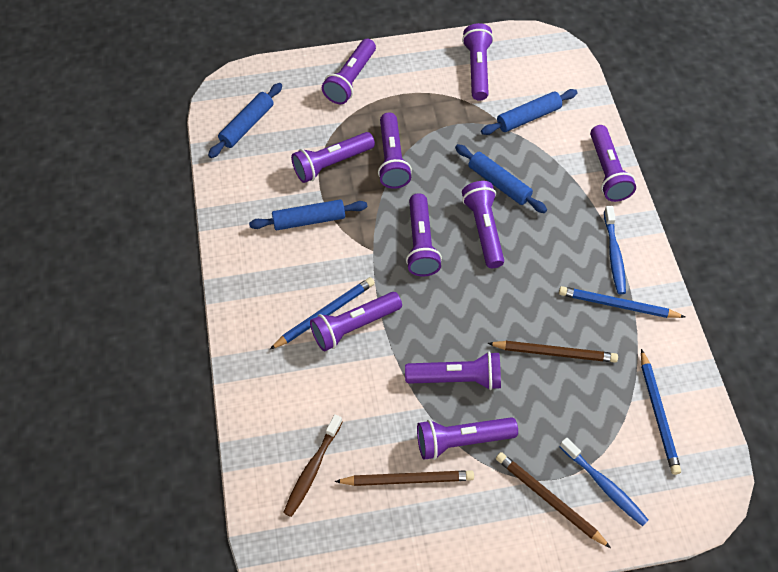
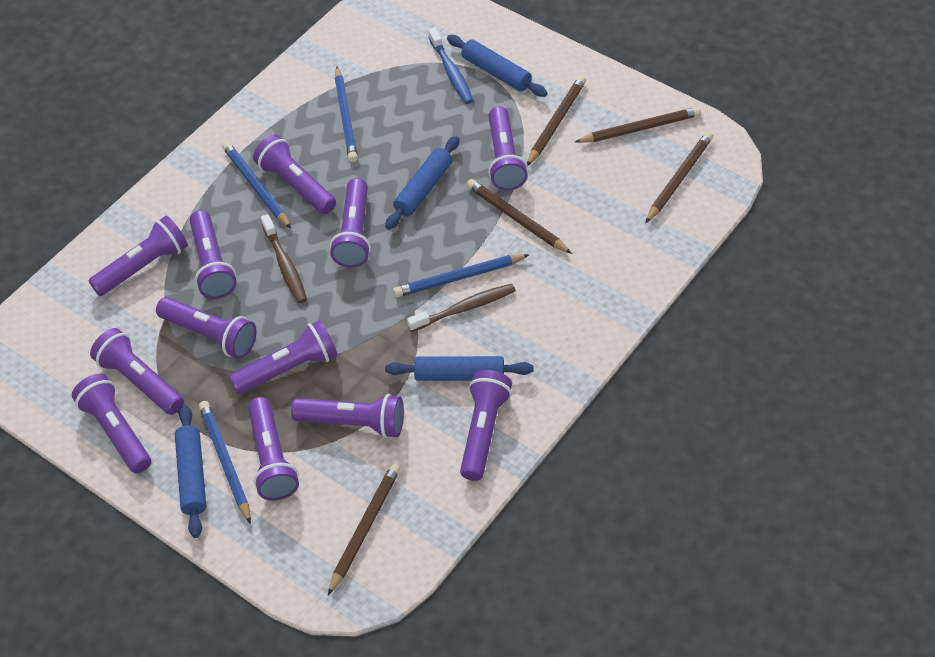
blue pencil: 3 -> 4
blue toothbrush: 2 -> 1
brown pencil: 3 -> 5
brown toothbrush: 1 -> 2
purple flashlight: 10 -> 12

